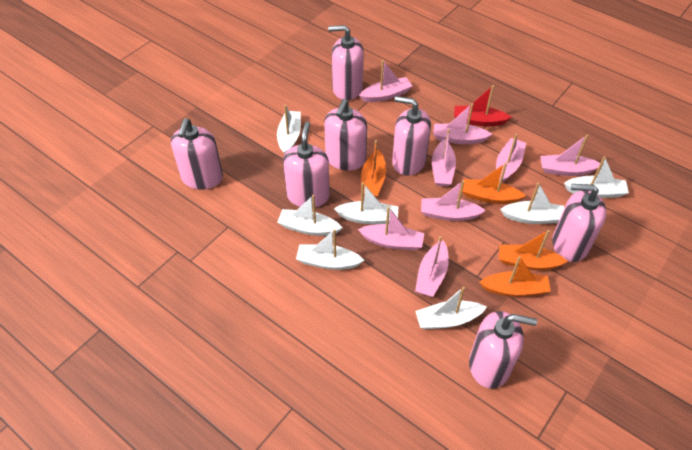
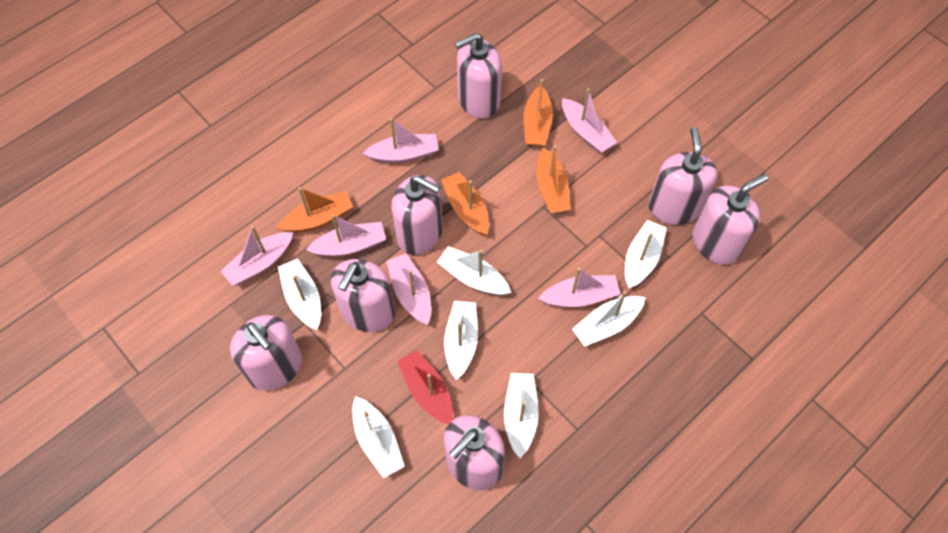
pink boat: 8 -> 6

